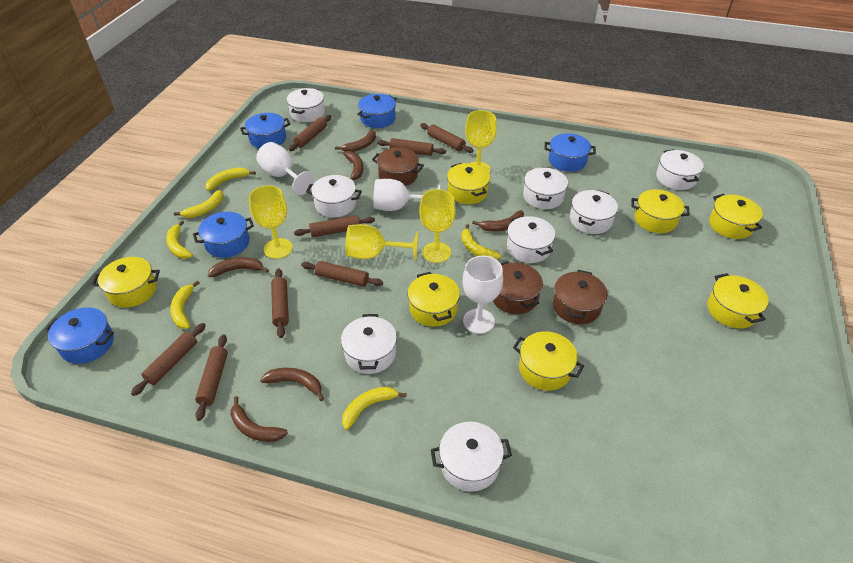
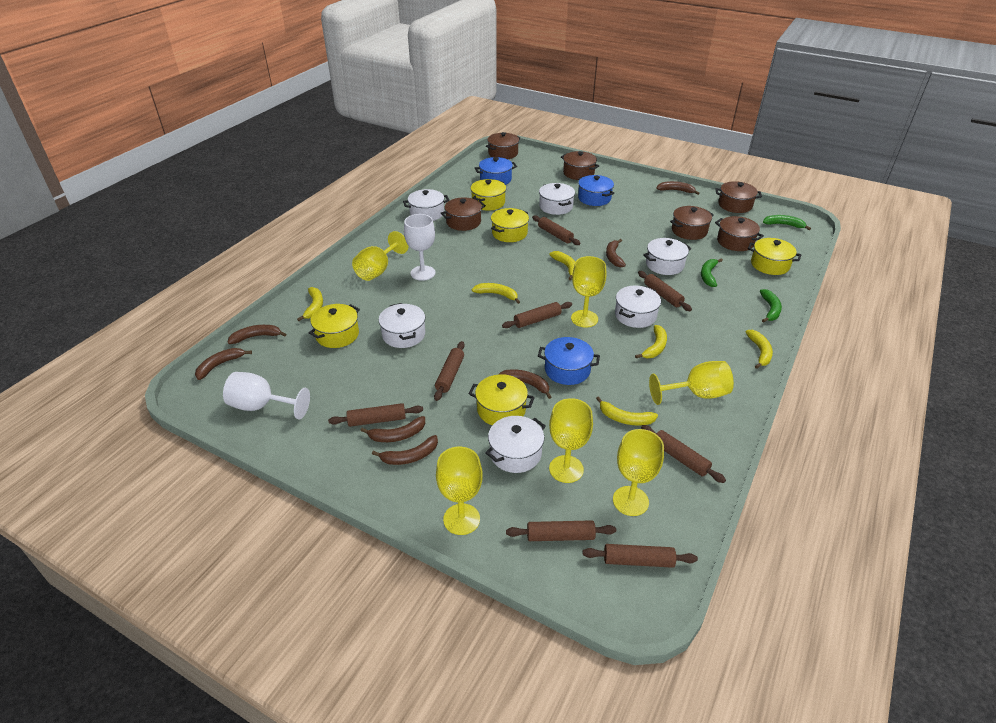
blue pot: 5 -> 3
brown banana: 6 -> 7
brown pot: 3 -> 6
green banana: 0 -> 3
white goblet: 3 -> 2
white pot: 8 -> 6
yellow goblet: 4 -> 6
yellow pot: 7 -> 5

